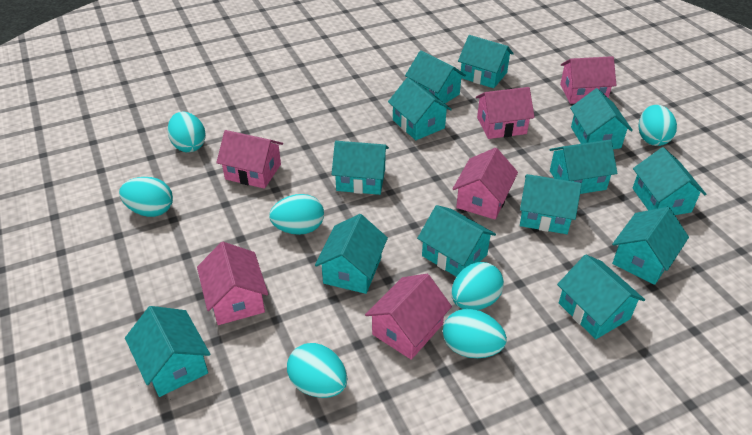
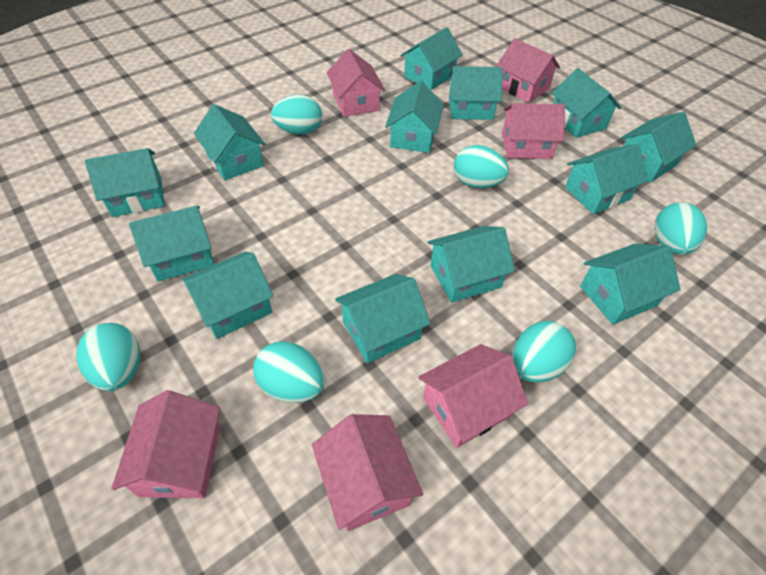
turquoise egg: 7 -> 6

